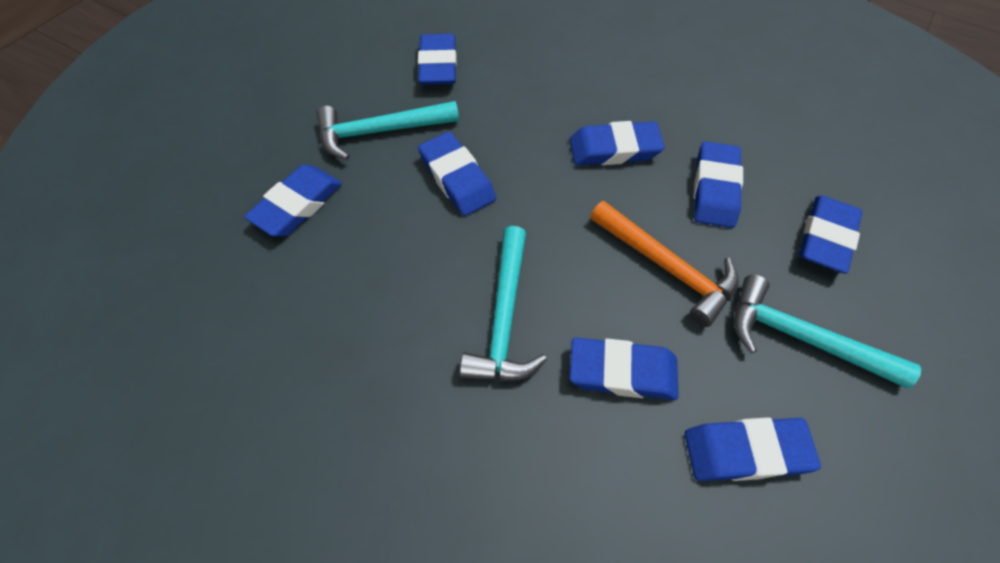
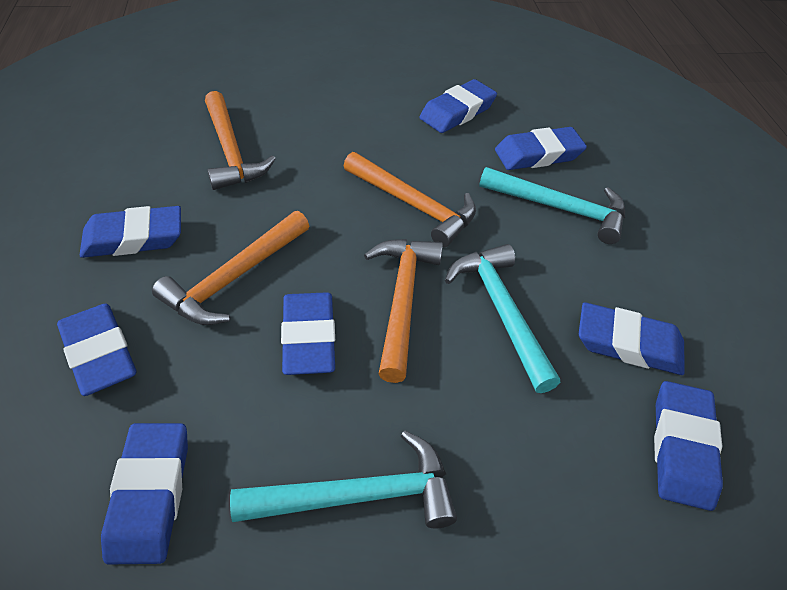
orange hammer: 1 -> 4

